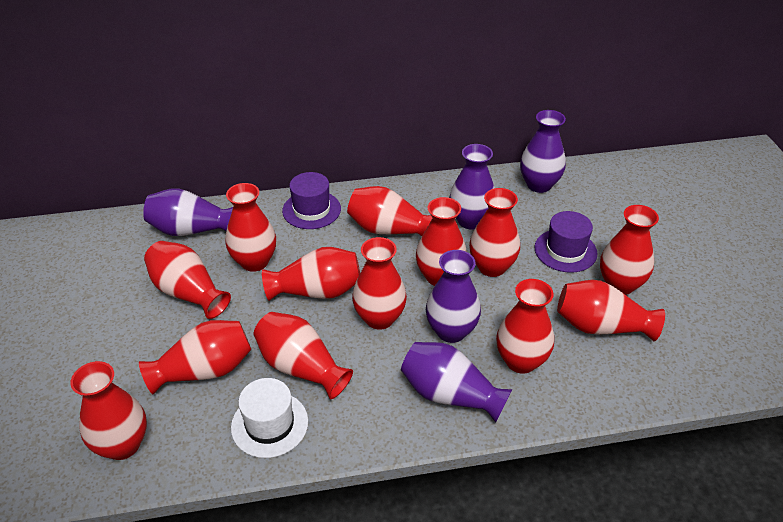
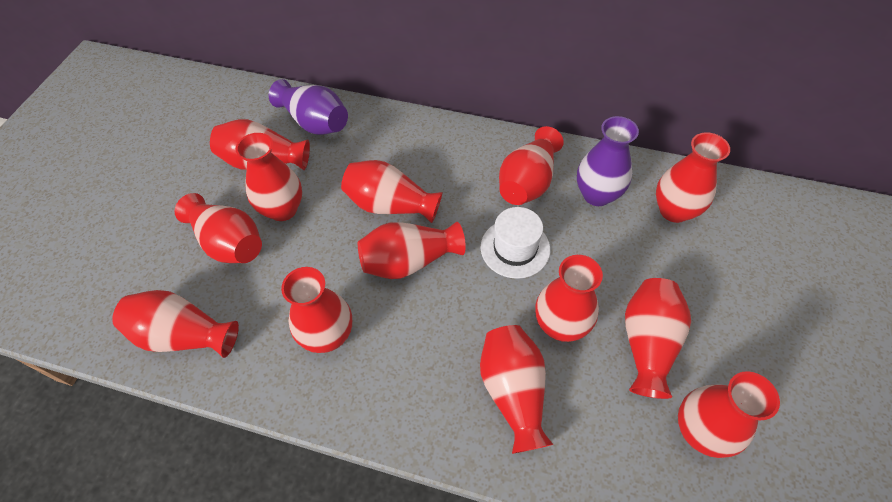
purple hat: 2 -> 0
purple vase: 5 -> 2

